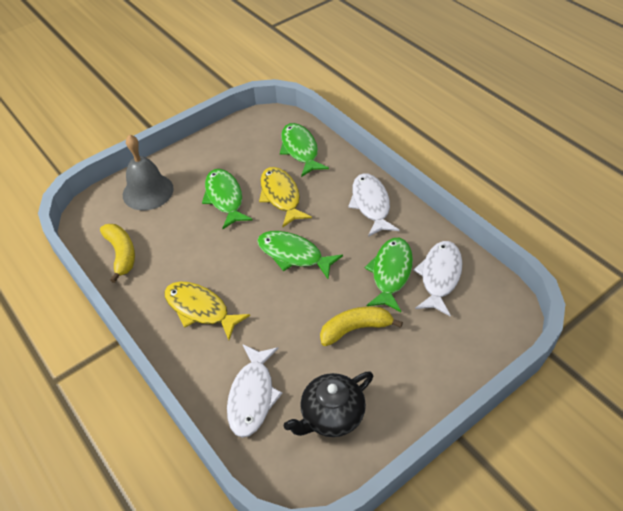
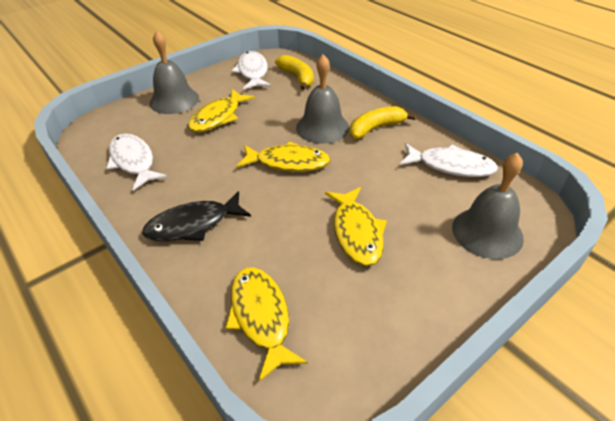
black fish: 0 -> 1
black teapot: 1 -> 0
green fish: 4 -> 0
grey bell: 1 -> 3
yellow fish: 2 -> 4

